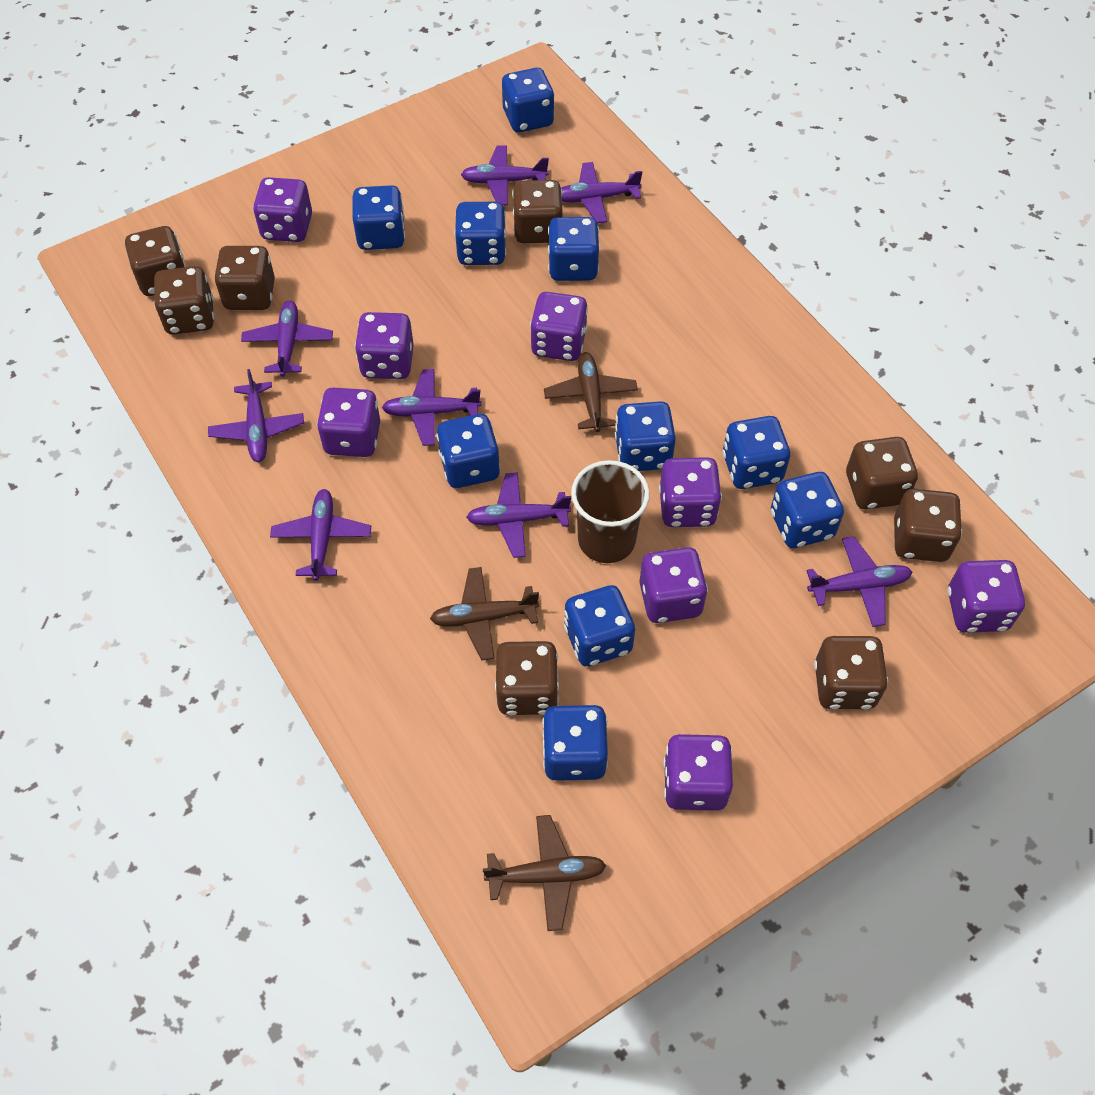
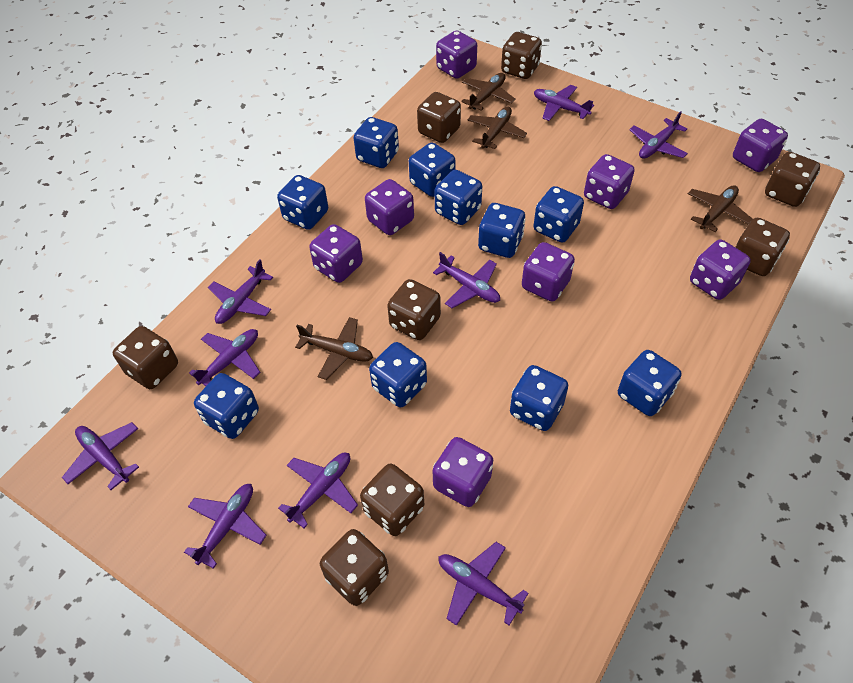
brown cup: 1 -> 0
brown plane: 3 -> 4
purple plane: 8 -> 9

